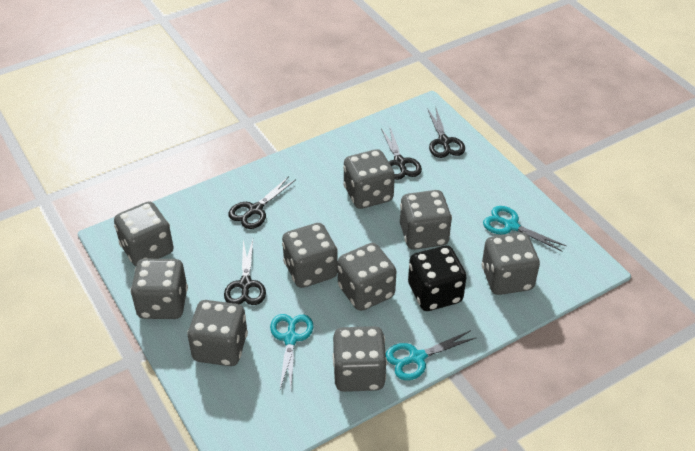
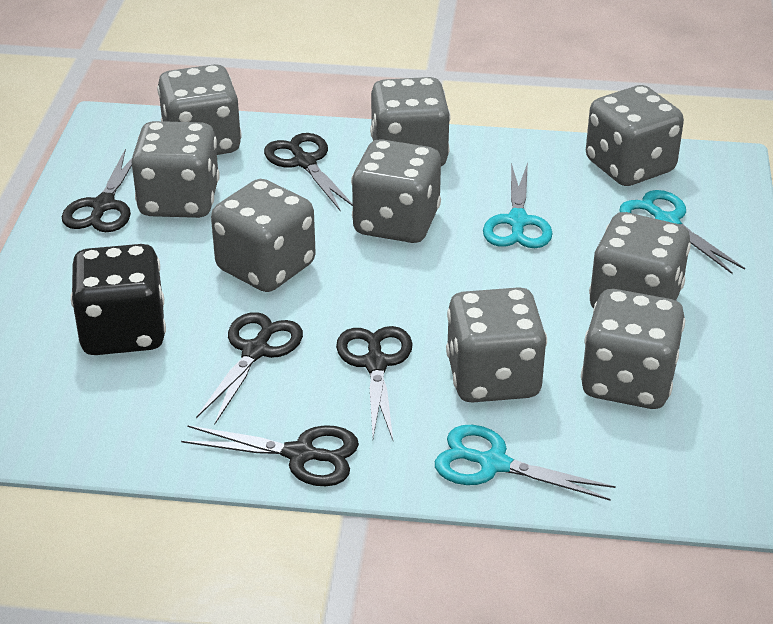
black scissors: 4 -> 5

